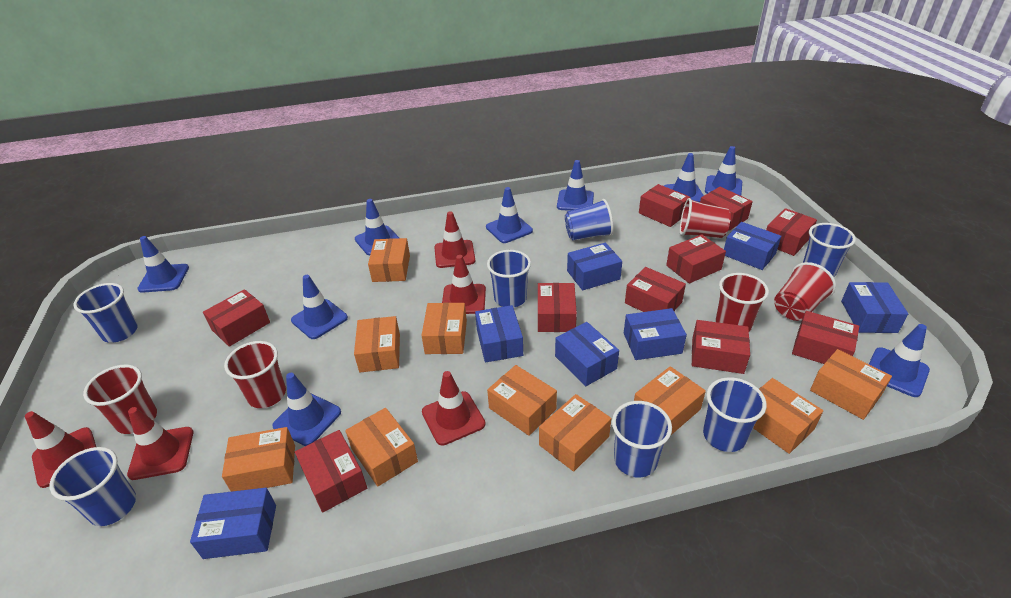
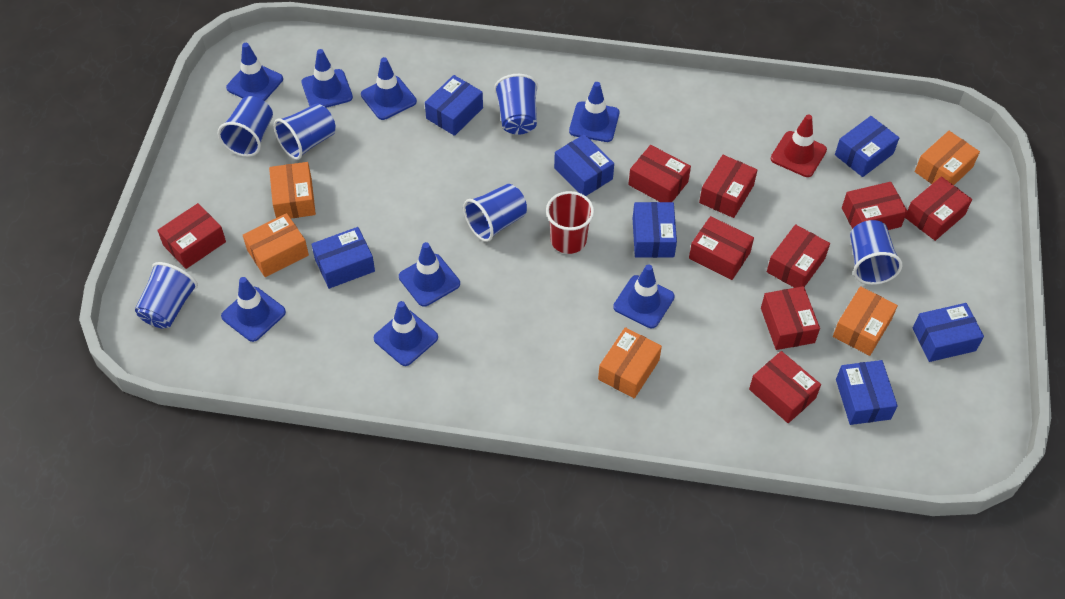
blue cup: 7 -> 6
blue traffic cone: 9 -> 8
orange box: 10 -> 5
red box: 10 -> 9
red cup: 5 -> 1
red traffic cone: 5 -> 1

